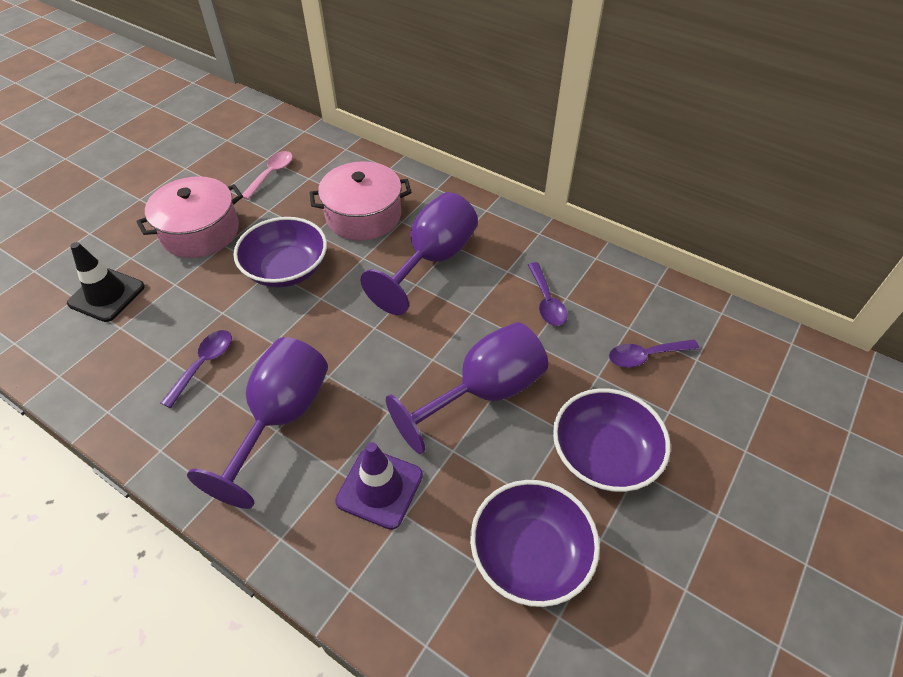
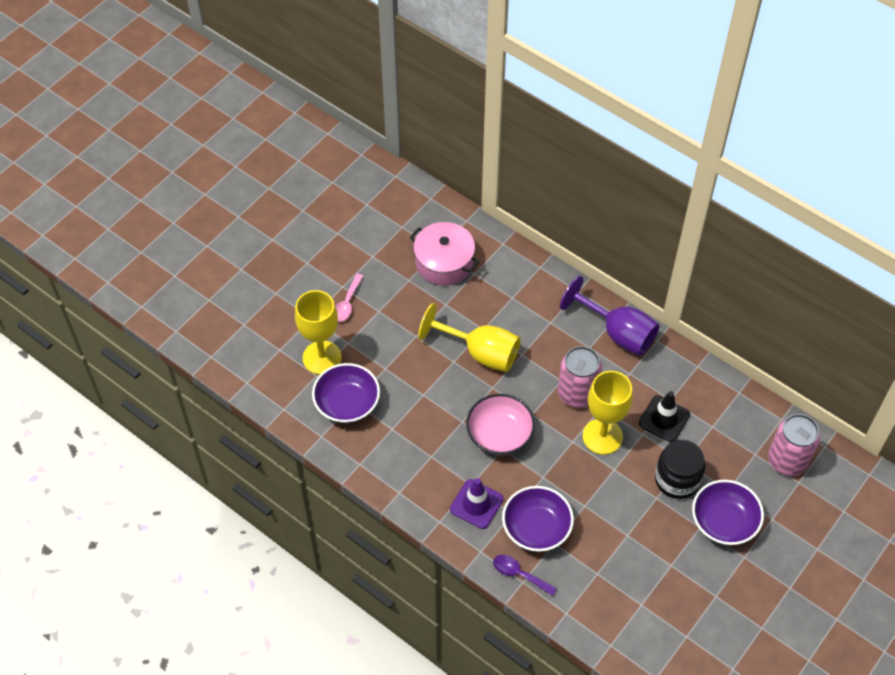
black jar: 0 -> 1
pink bowl: 0 -> 1
pink can: 0 -> 2
pink pot: 2 -> 1
purple goblet: 3 -> 1
purple spoon: 3 -> 1
yellow goblet: 0 -> 3

